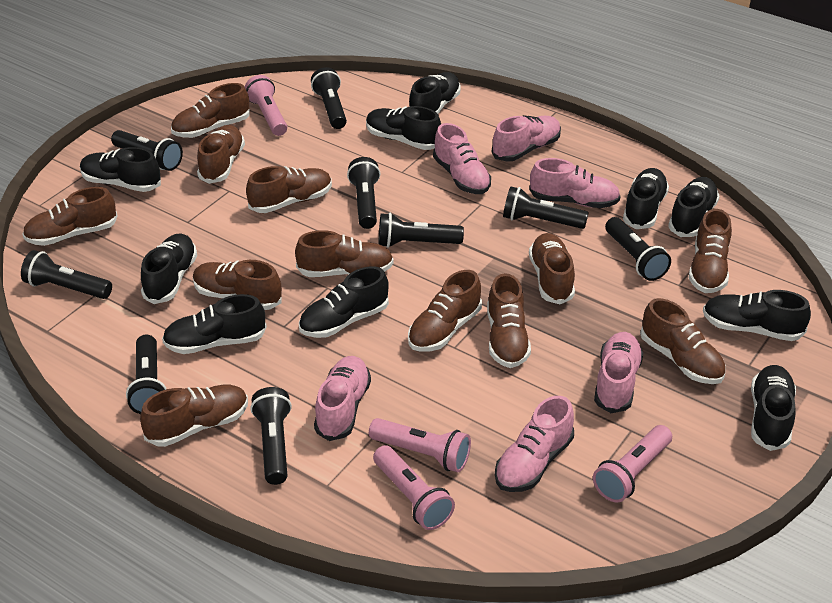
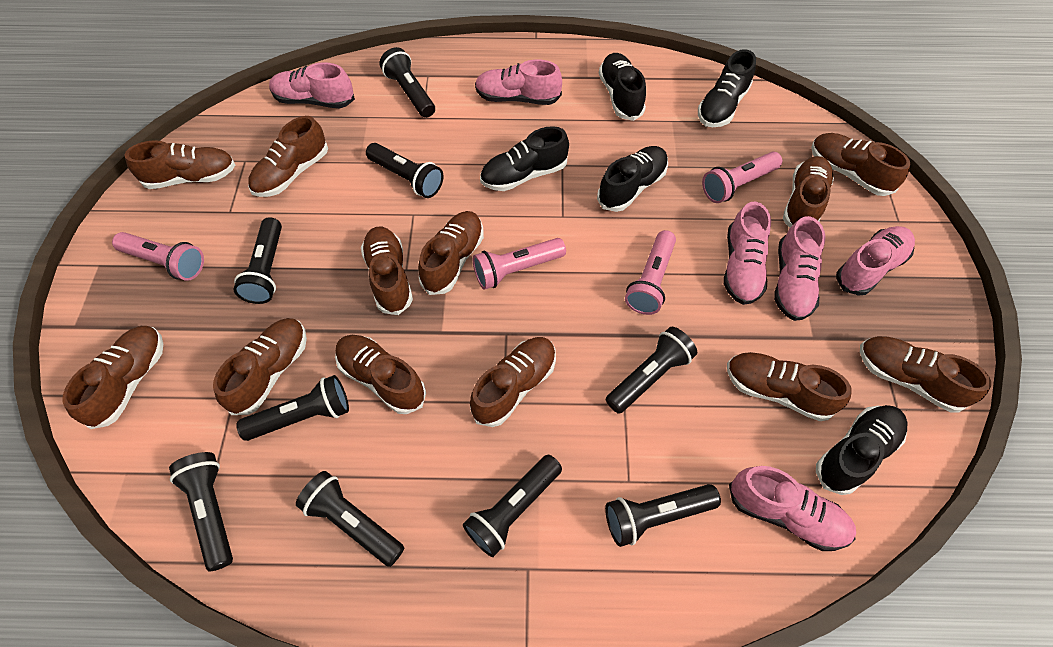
black shoe: 10 -> 5

